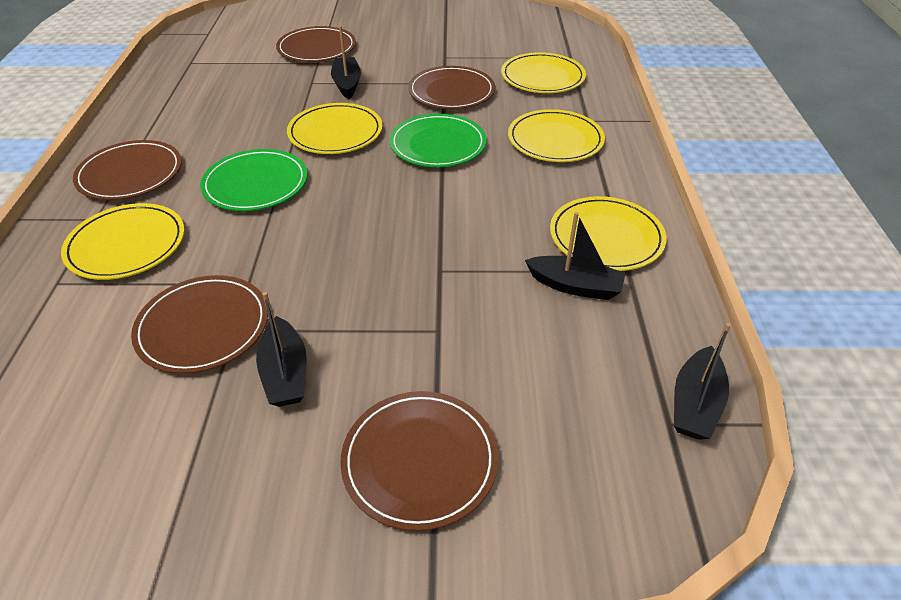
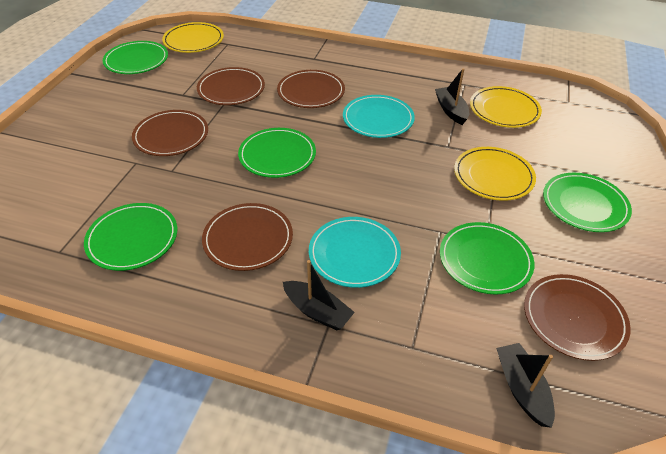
black boat: 4 -> 3
green plate: 2 -> 5
turquoise plate: 0 -> 2
yellow plate: 5 -> 3

